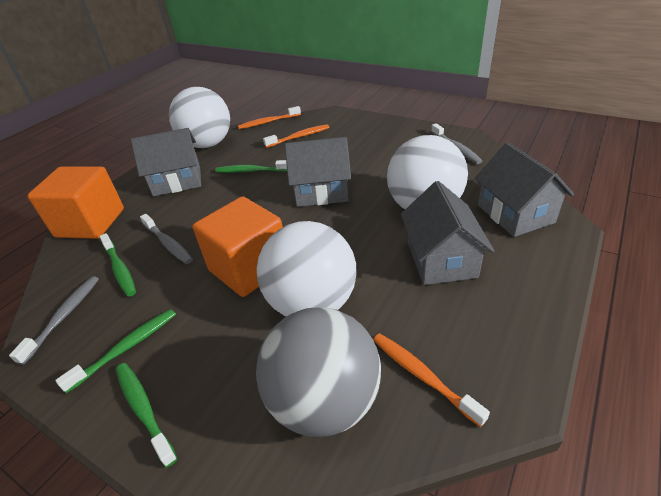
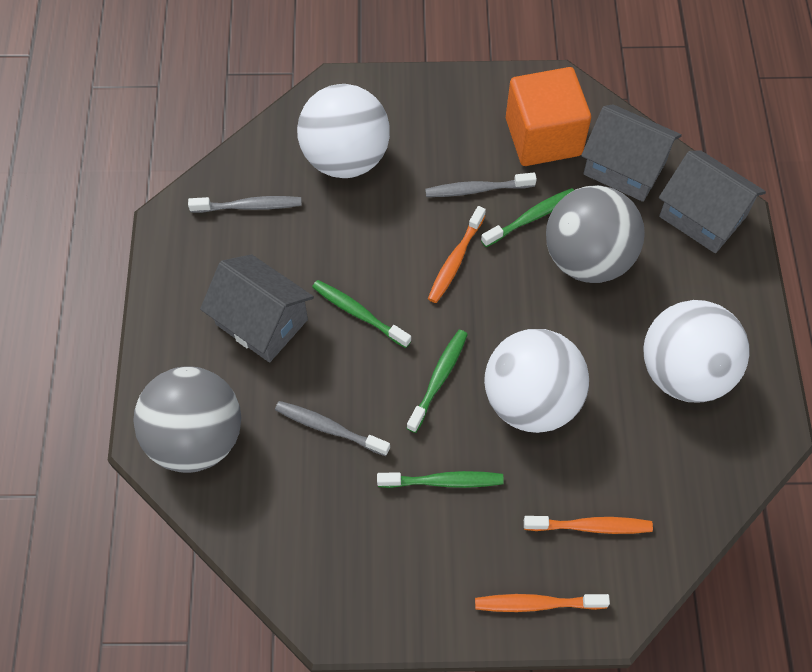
grey ball: 1 -> 2
grey house: 4 -> 3
orange cube: 2 -> 1

